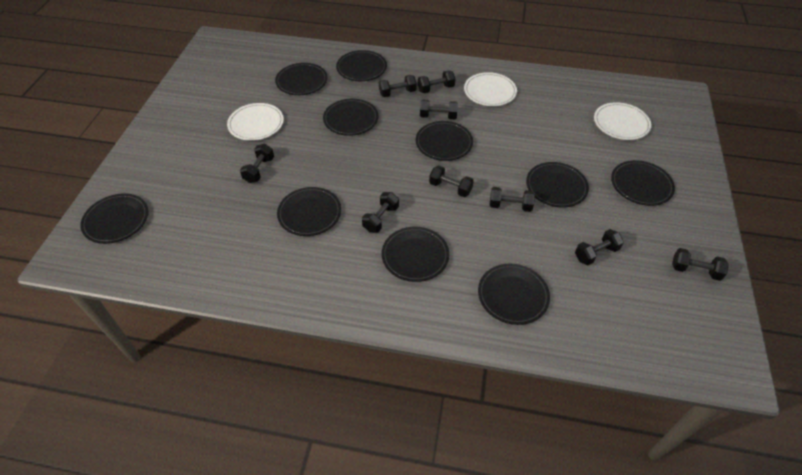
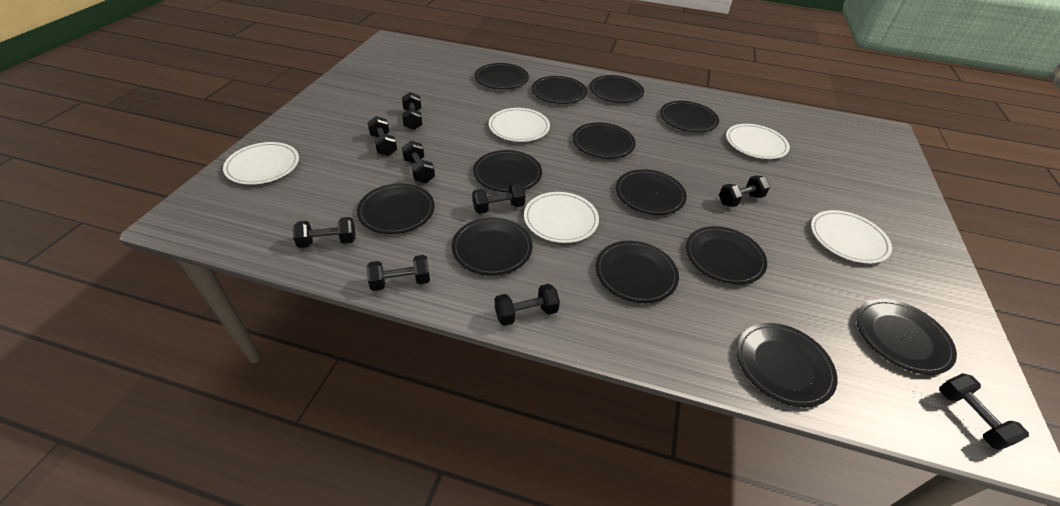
black plate: 10 -> 13
white plate: 3 -> 5

